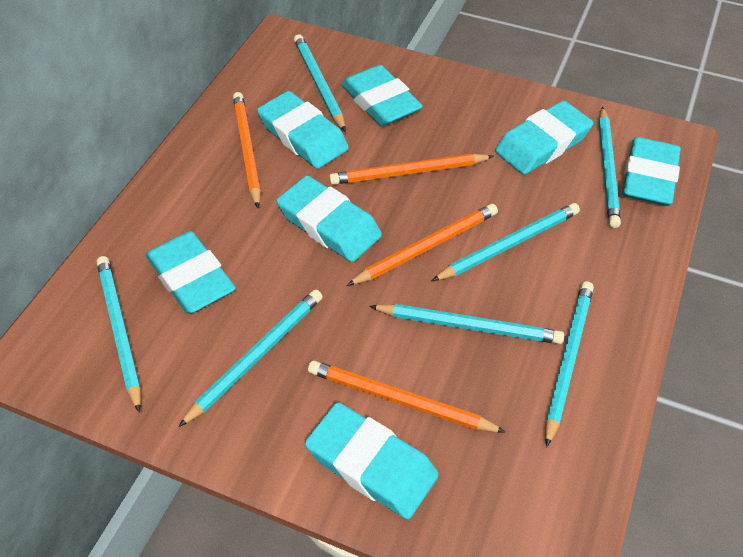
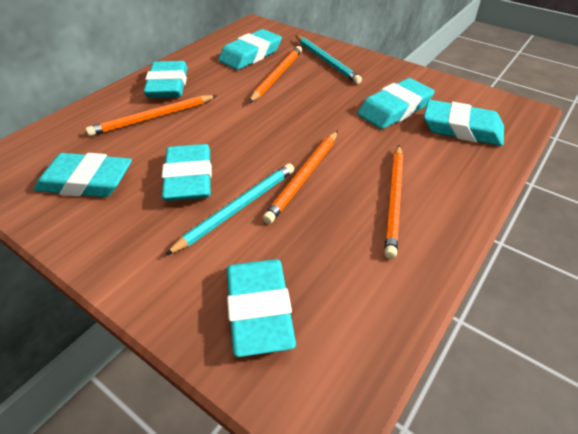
turquoise pencil: 7 -> 2

